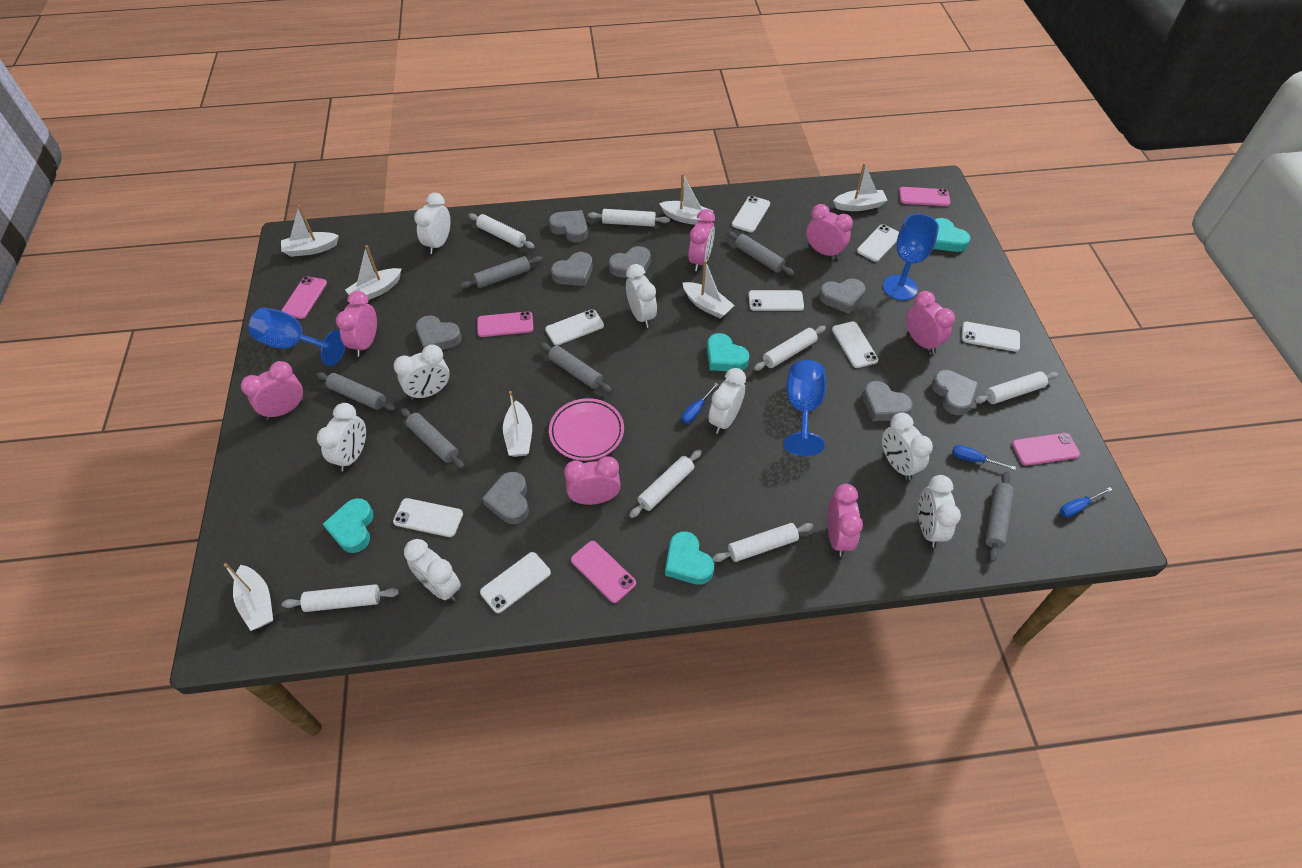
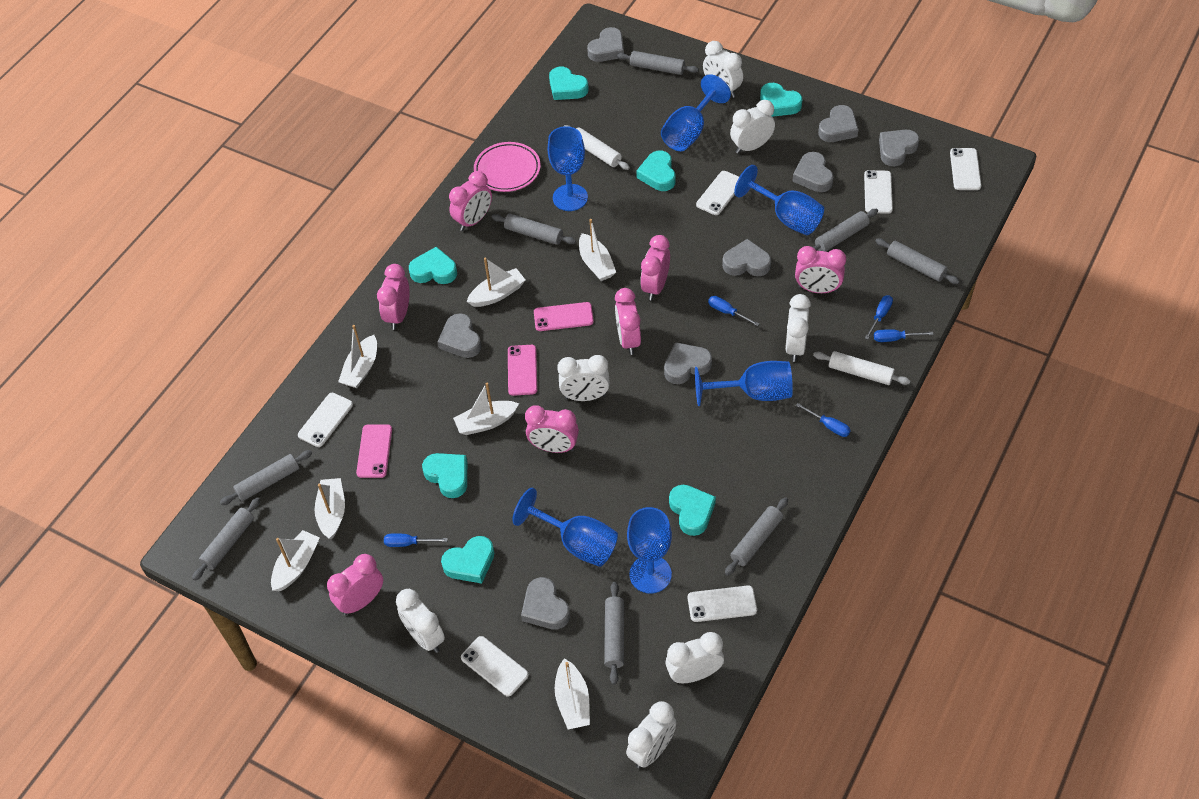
blue goblet: 3 -> 6
blue screwdriver: 3 -> 5
grey rolling pin: 6 -> 8
pink phone: 5 -> 3
turquoise heart: 4 -> 7
white clock: 8 -> 7
white phone: 8 -> 6
white rolling pin: 7 -> 2

